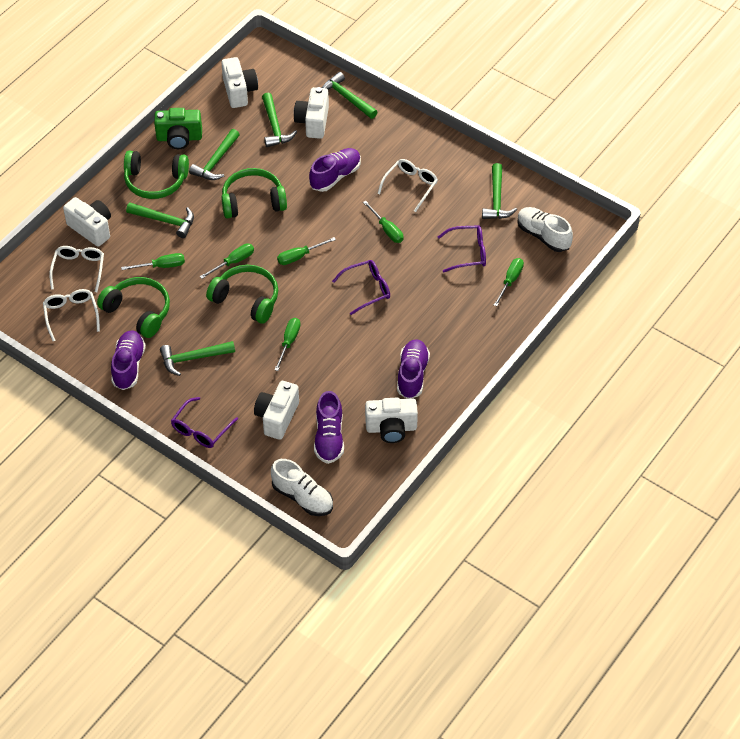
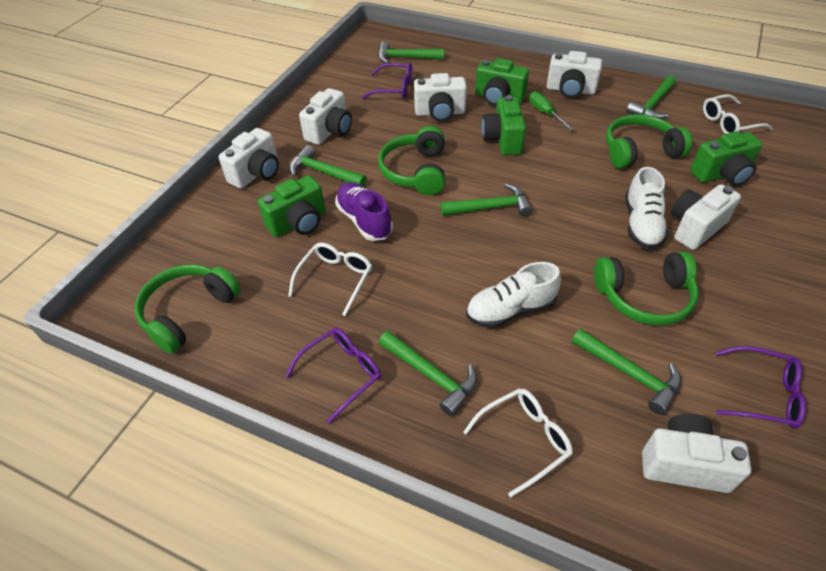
green camera: 1 -> 4
green screwdriver: 6 -> 1
purple shoe: 4 -> 1
white camera: 5 -> 6

